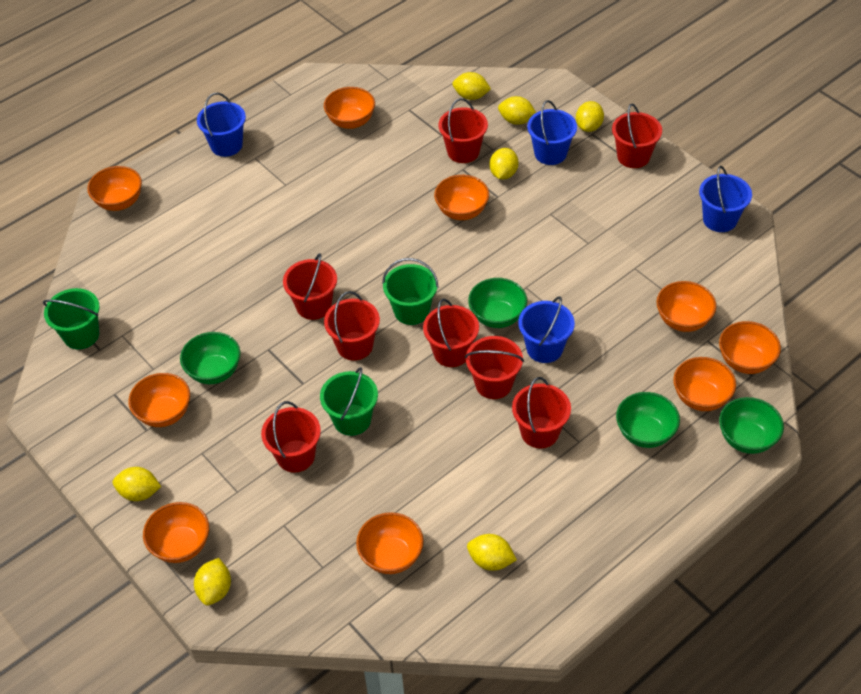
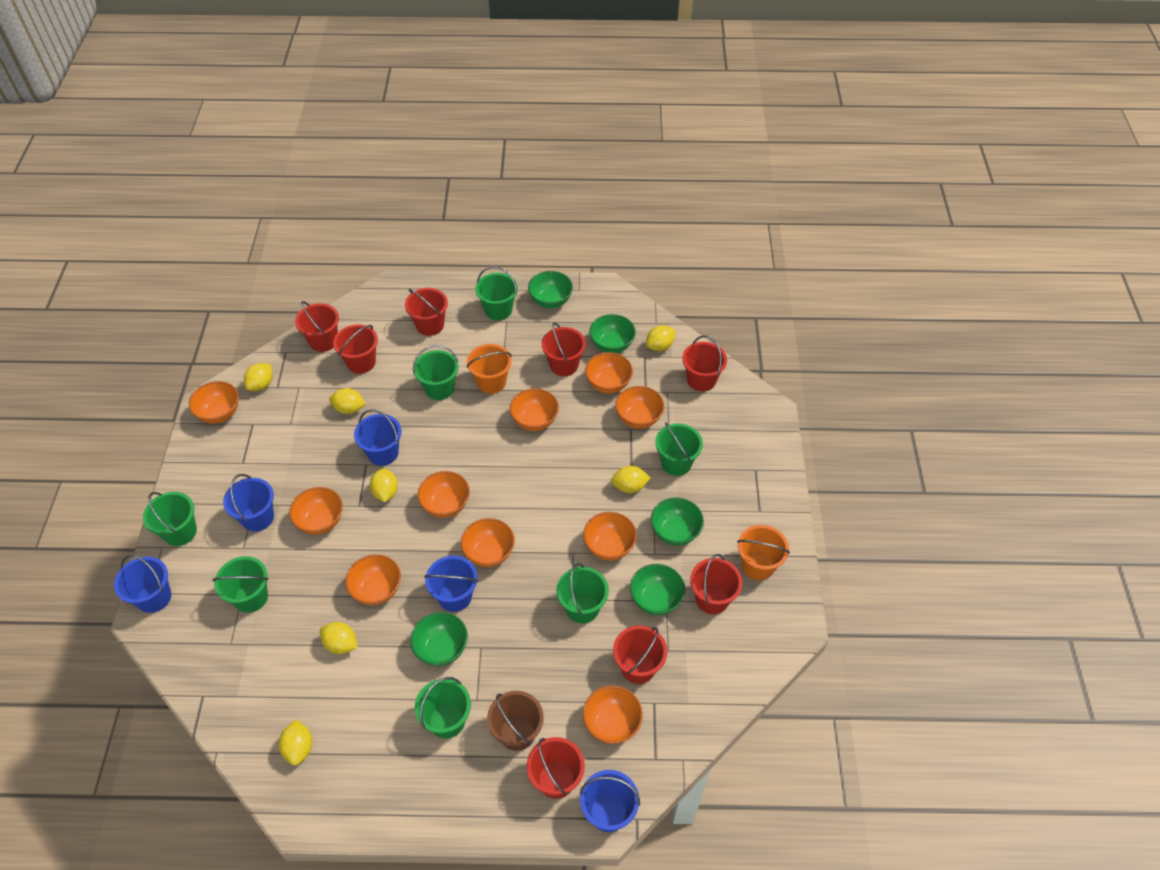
blue bucket: 4 -> 5
brown bucket: 0 -> 1
green bowl: 4 -> 5
green bucket: 3 -> 7
orange bowl: 9 -> 10
orange bucket: 0 -> 2

